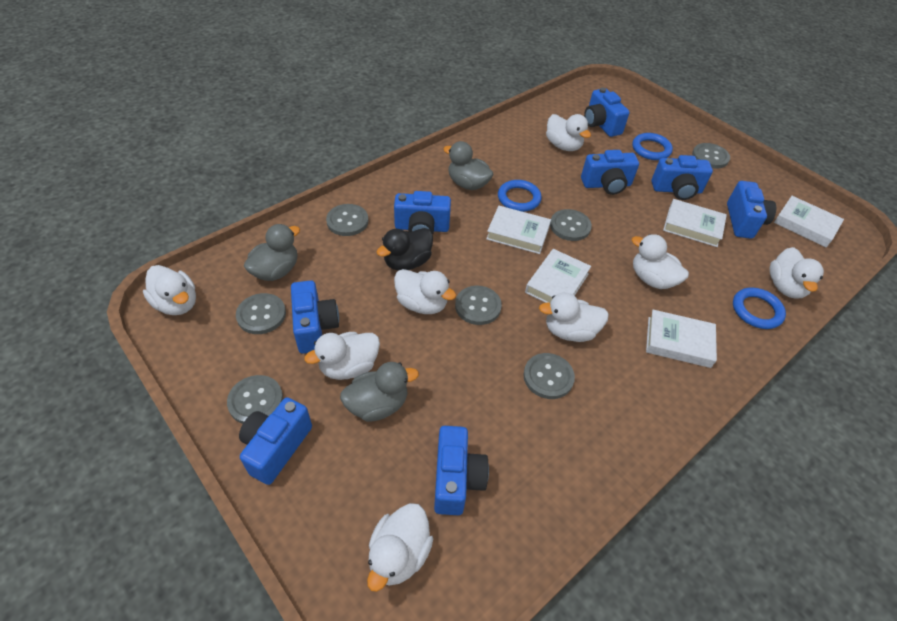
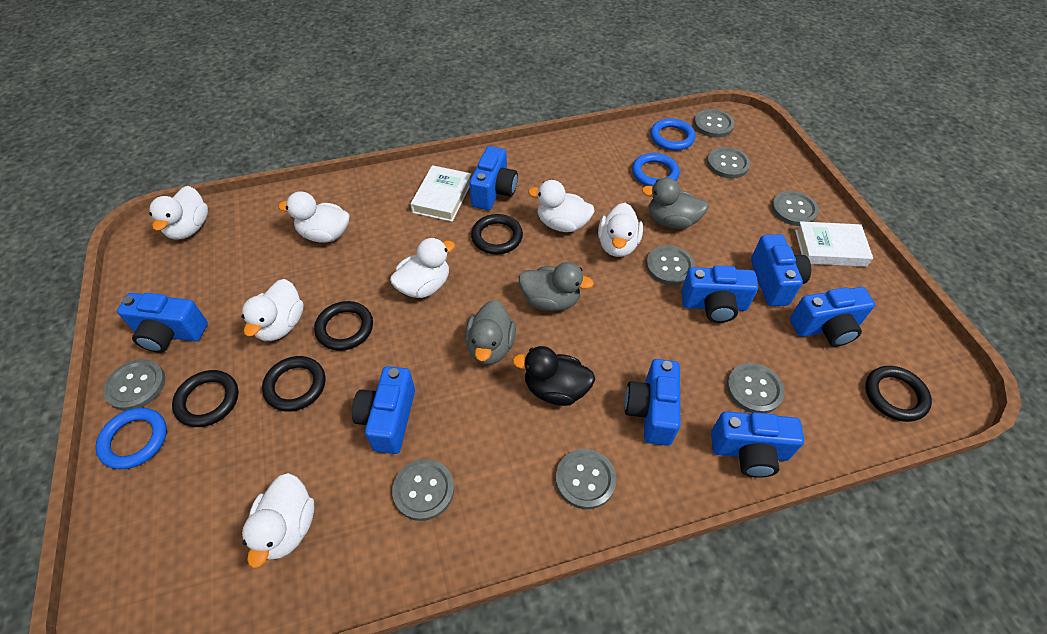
black ring: 0 -> 5
grey button: 7 -> 8
white book: 5 -> 2
white duck: 8 -> 7

